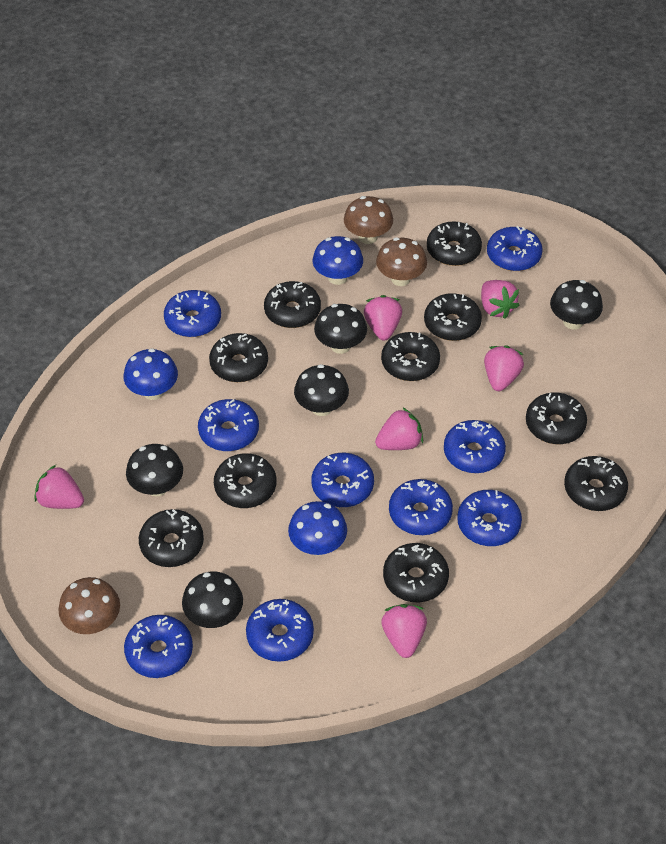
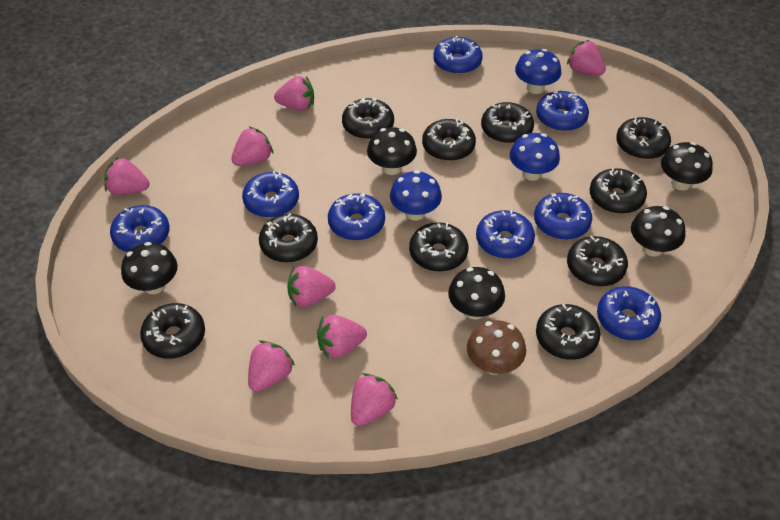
blue donut: 9 -> 8
brown mushroom: 3 -> 1
pink strawberry: 6 -> 8

